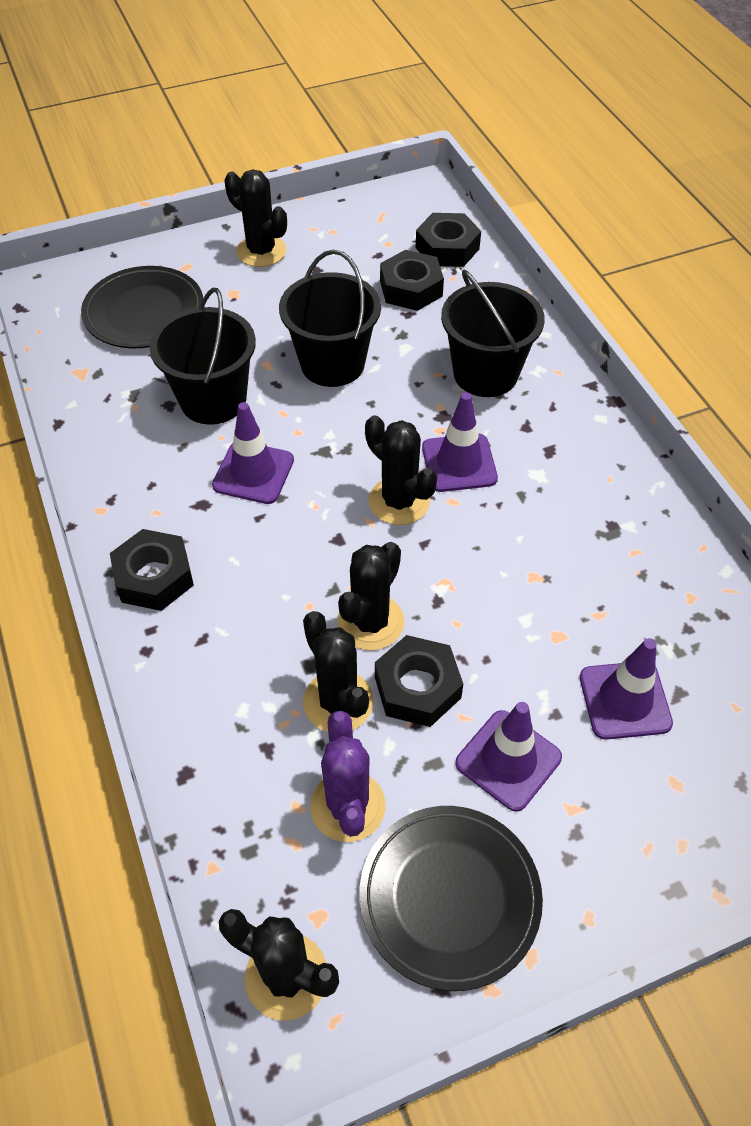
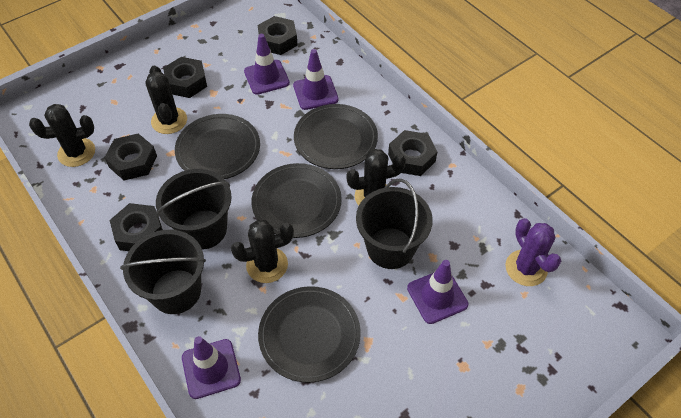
black cactus: 5 -> 4
black nut: 4 -> 5
black plate: 2 -> 4

